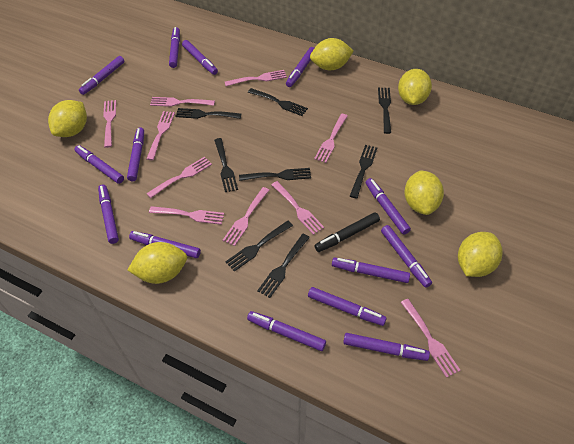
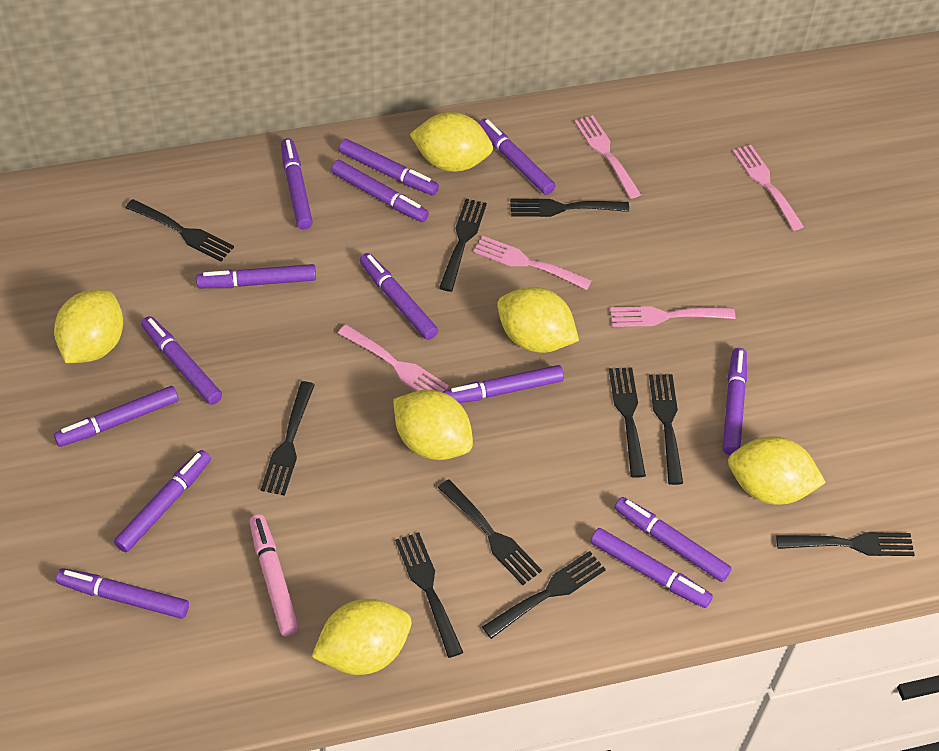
black fork: 8 -> 10
black marker: 1 -> 0
pink fork: 10 -> 5
pink marker: 0 -> 1

